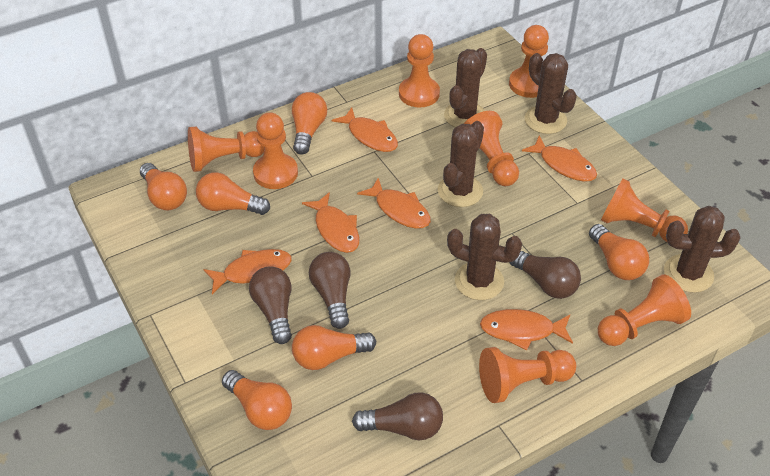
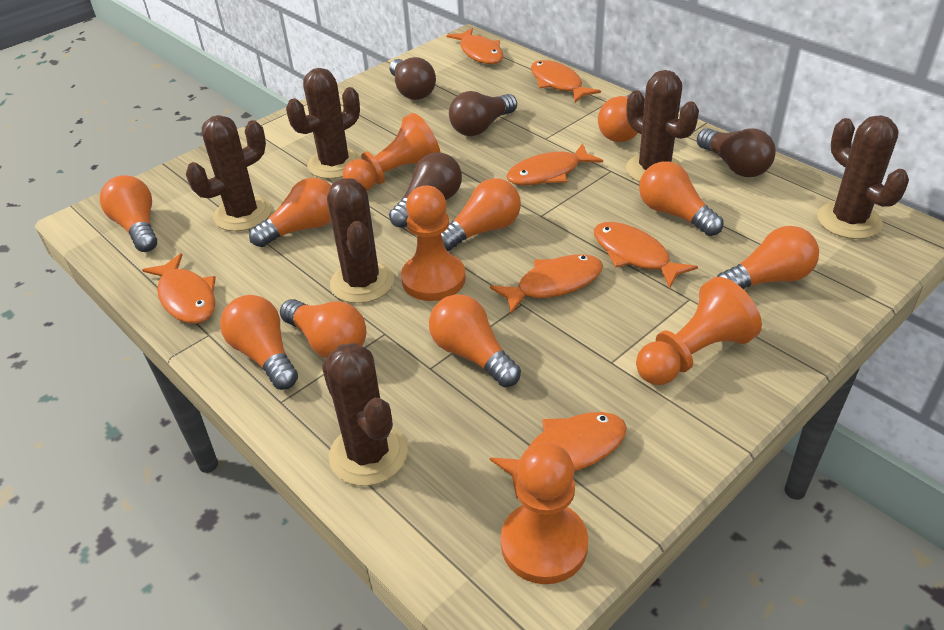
brown cactus: 5 -> 6
orange fish: 6 -> 7
orange light bulb: 6 -> 9
orange pawn: 8 -> 4

